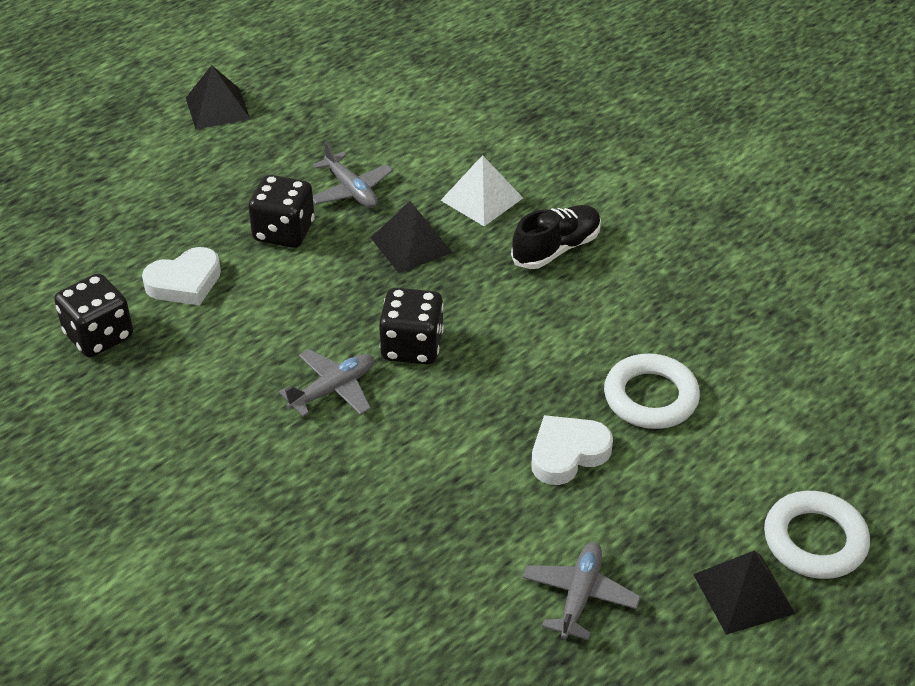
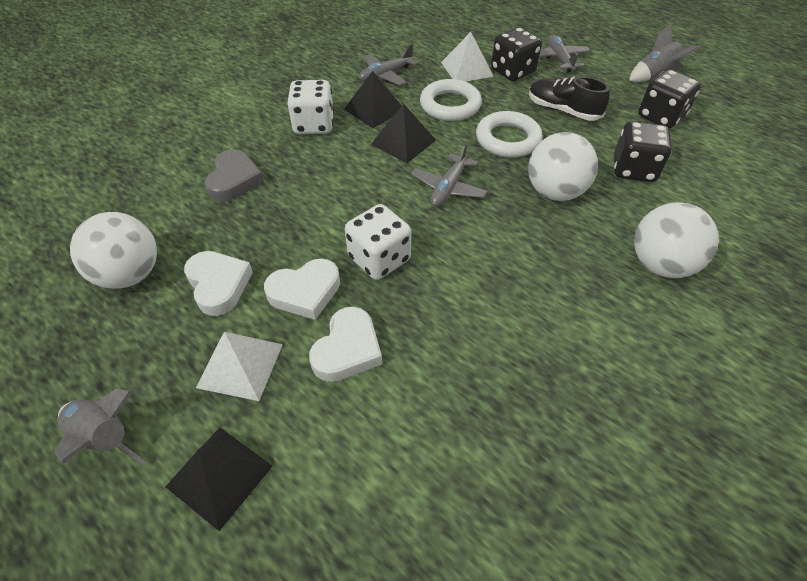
grey heart: 0 -> 1
grey rocket: 0 -> 2
white ball: 0 -> 3
white dice: 0 -> 2
white heart: 2 -> 3
white pyramid: 1 -> 2

